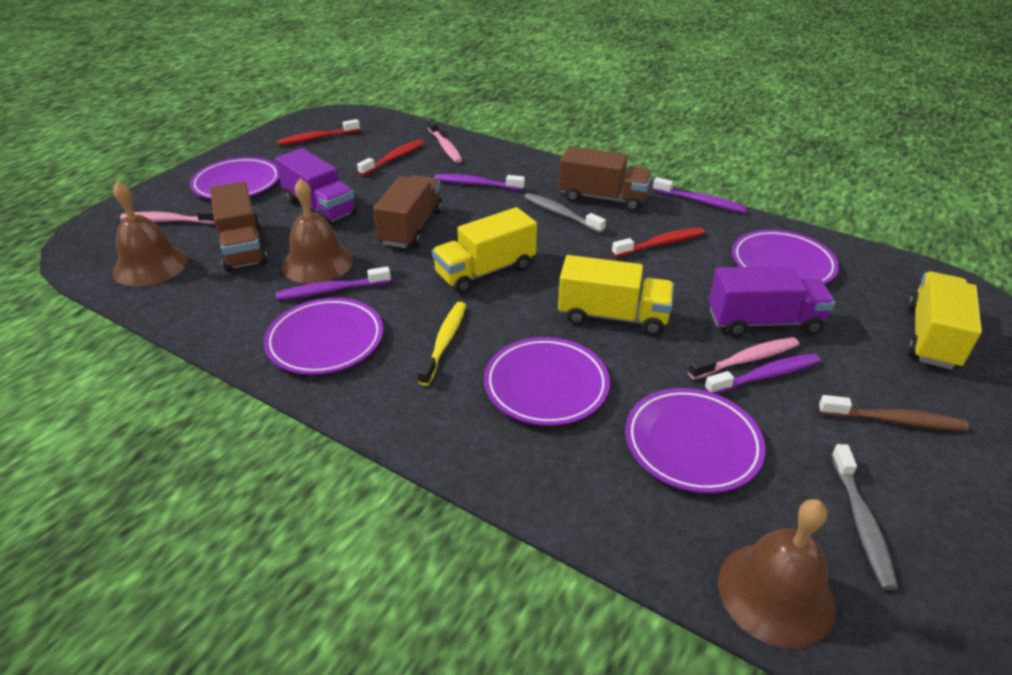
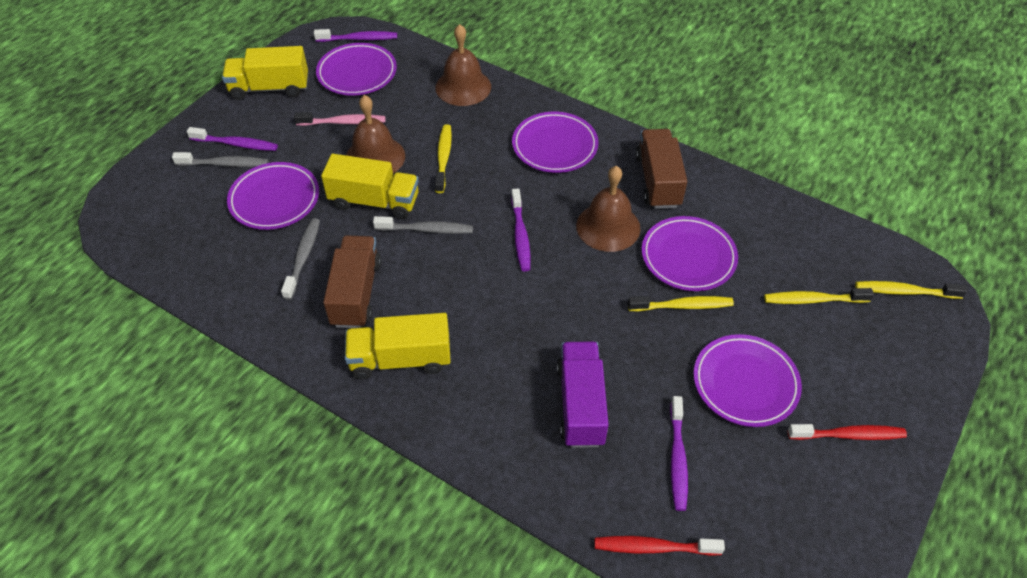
brown toothbrush: 1 -> 0
brown truck: 3 -> 2
grey toothbrush: 2 -> 3
pink toothbrush: 3 -> 1
purple truck: 2 -> 1
red toothbrush: 3 -> 2
yellow toothbrush: 1 -> 4

